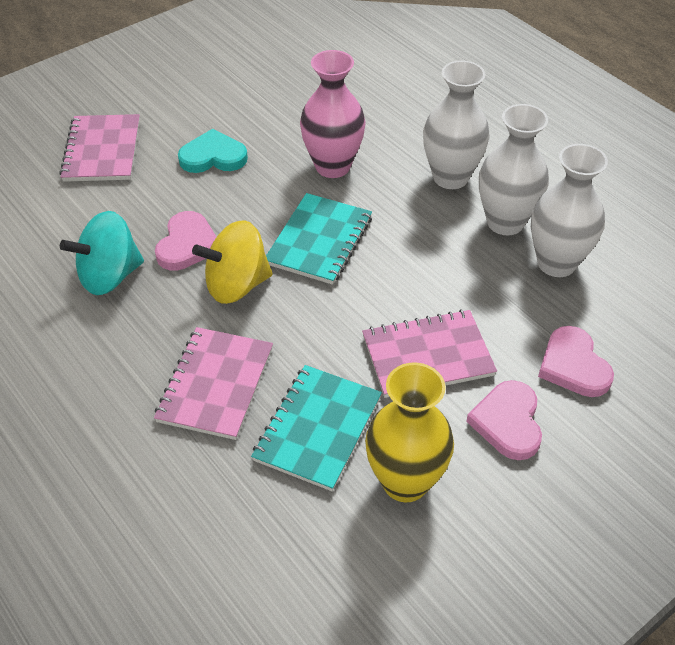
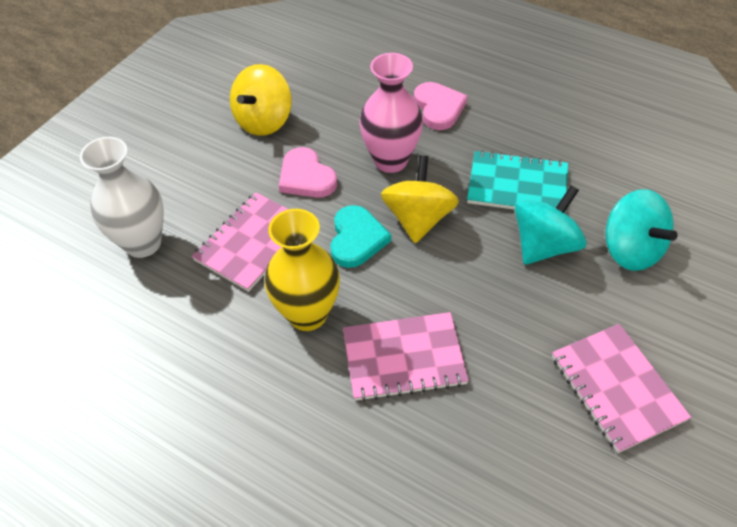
pink heart: 3 -> 2
turquoise notebook: 2 -> 1
turquoise spinning top: 1 -> 2
white vase: 3 -> 1
yellow spinning top: 1 -> 2

